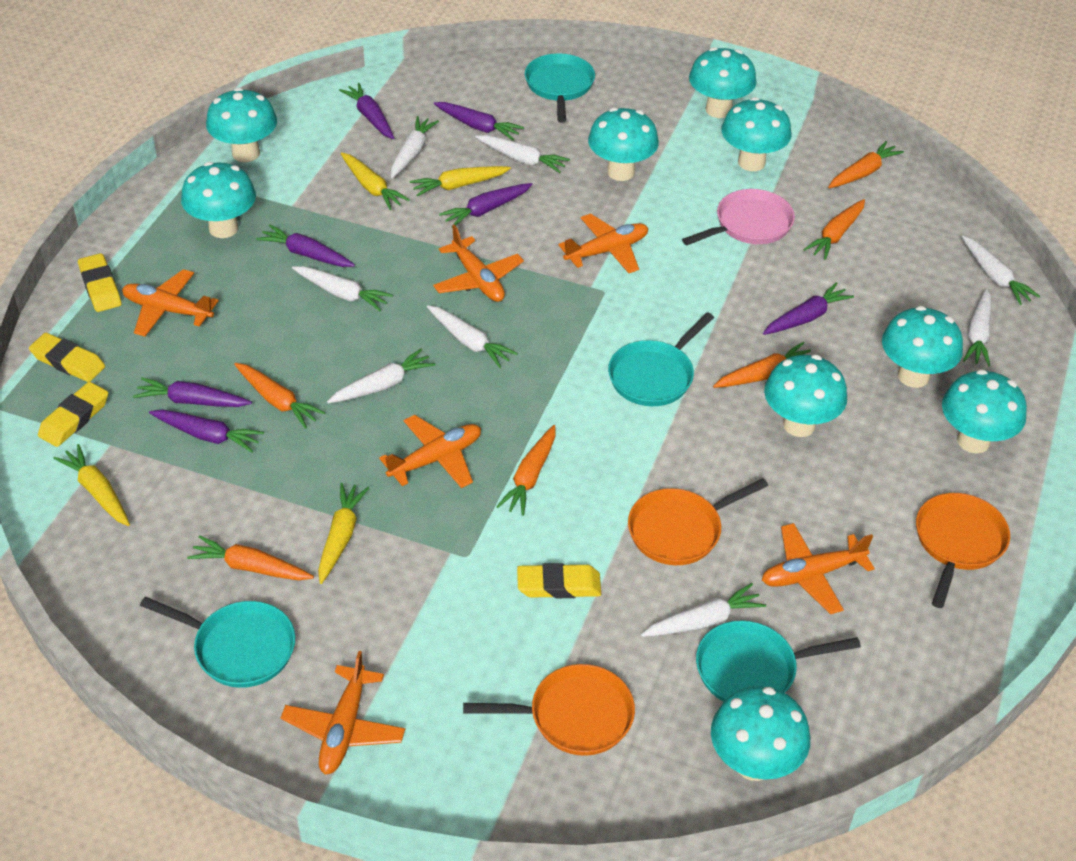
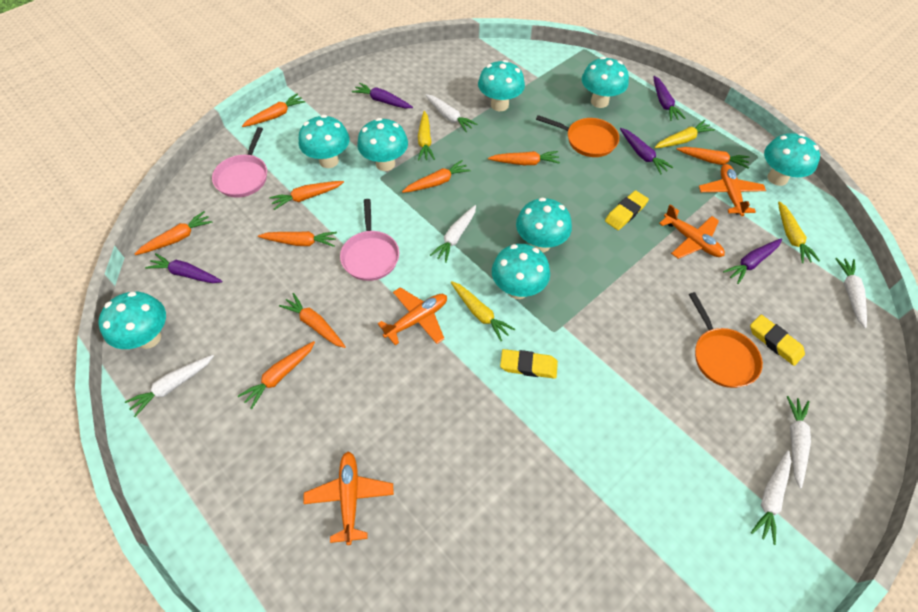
orange carrot: 6 -> 9
orange pan: 3 -> 2
orange plane: 6 -> 4
pink pan: 1 -> 2
purple carrot: 7 -> 5
turquoise mushroom: 9 -> 8
turquoise pan: 4 -> 0
white carrot: 8 -> 6
yellow eraser: 4 -> 3

